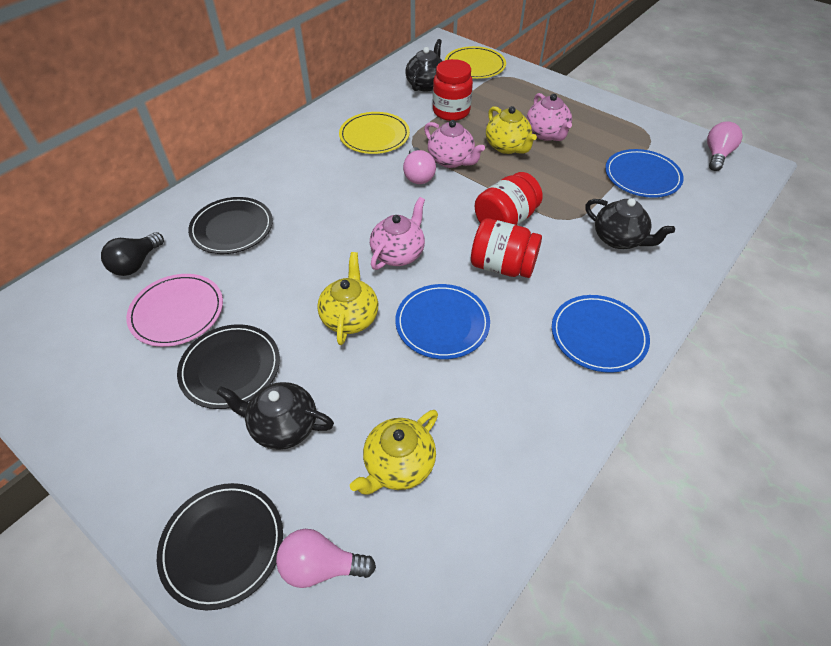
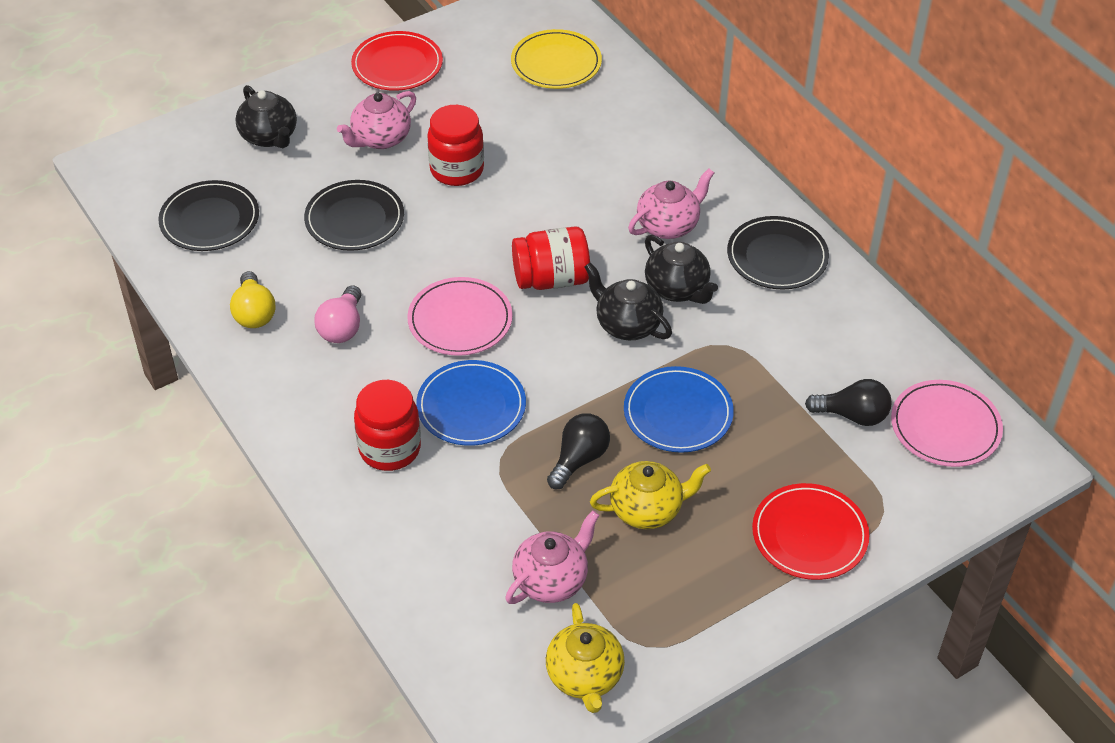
black light bulb: 1 -> 2
blue plate: 3 -> 2
pink light bulb: 3 -> 1
pink plate: 1 -> 2
red plate: 0 -> 2
yellow light bulb: 0 -> 1
yellow plate: 2 -> 1
yellow teapot: 3 -> 2

